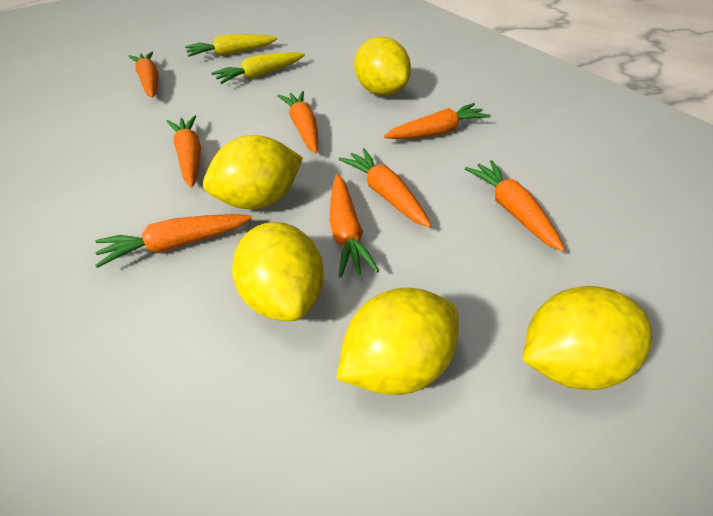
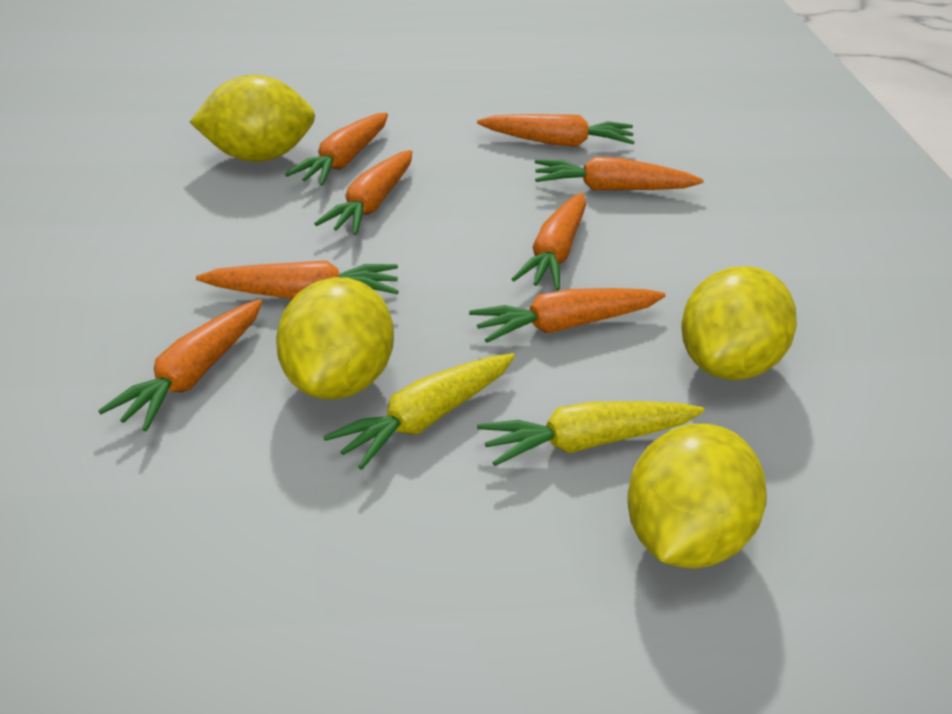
yellow lemon: 5 -> 4

